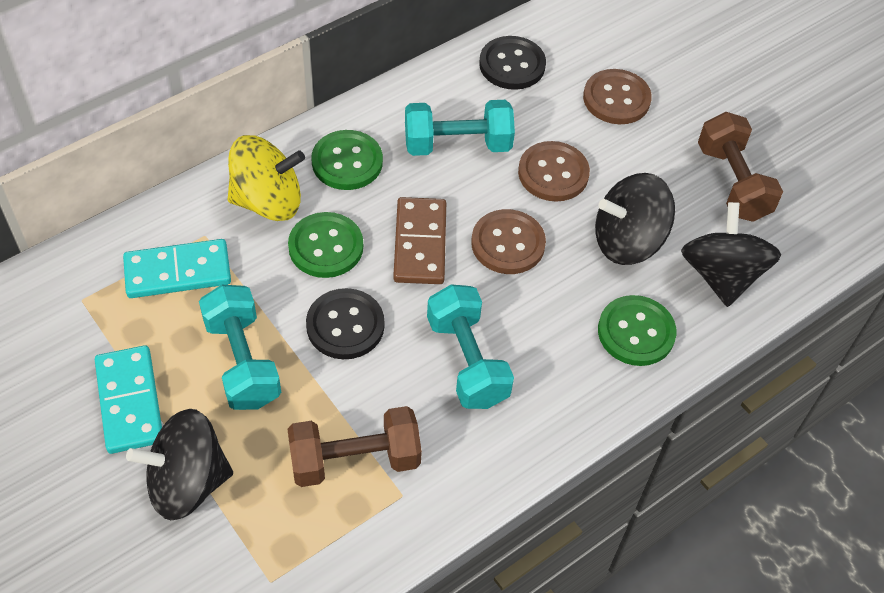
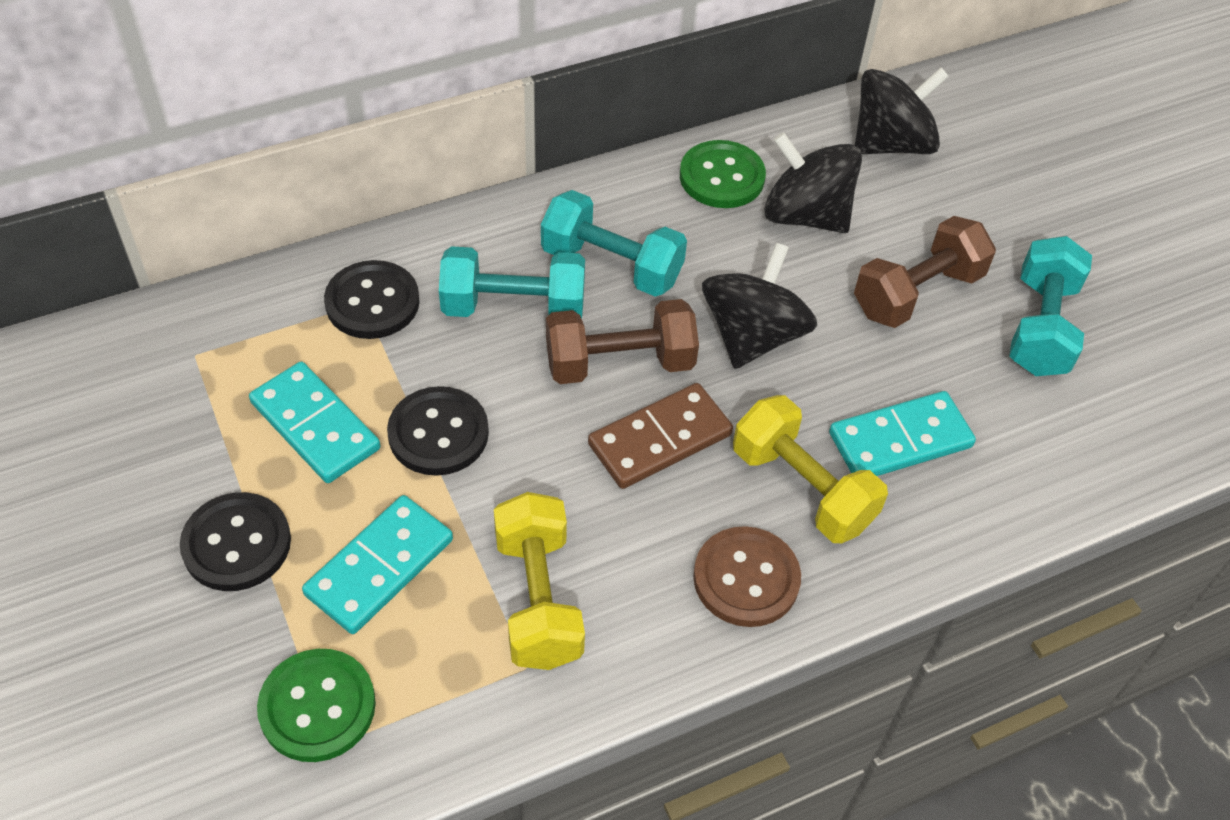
black button: 2 -> 3
brown button: 3 -> 1
green button: 3 -> 2
turquoise domino: 2 -> 3
yellow dumbbell: 0 -> 2
yellow spinning top: 1 -> 0

